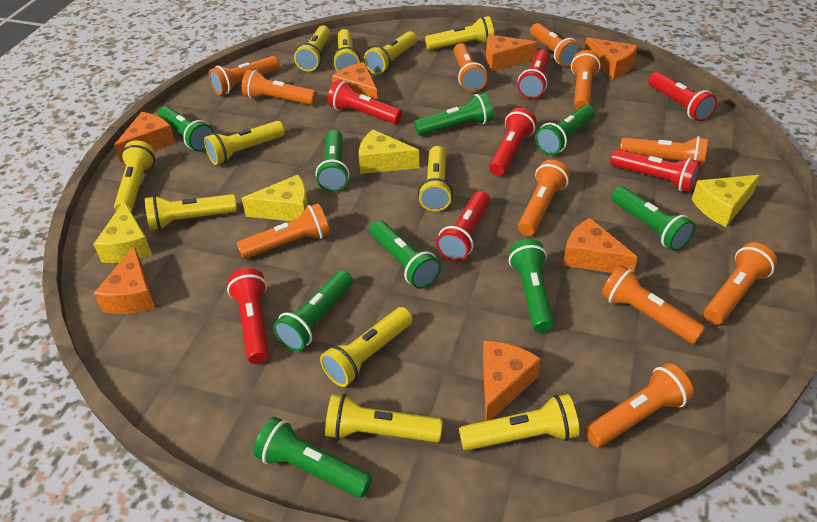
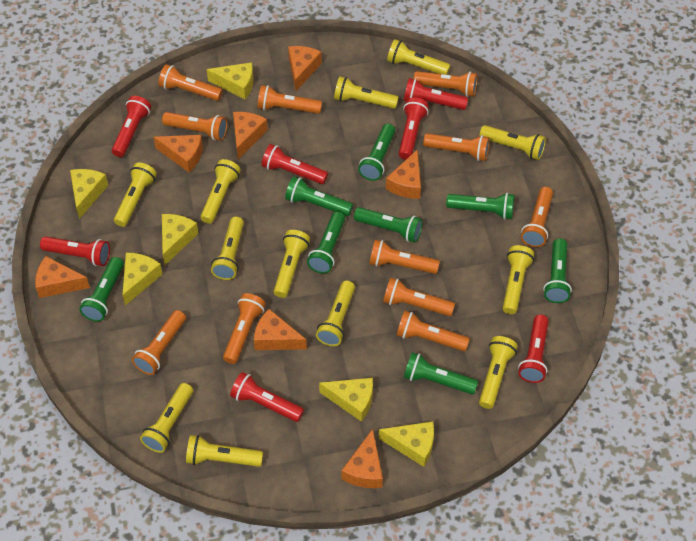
green flashlight: 9 -> 8
yellow cheese: 4 -> 6
yellow flashlight: 11 -> 12

